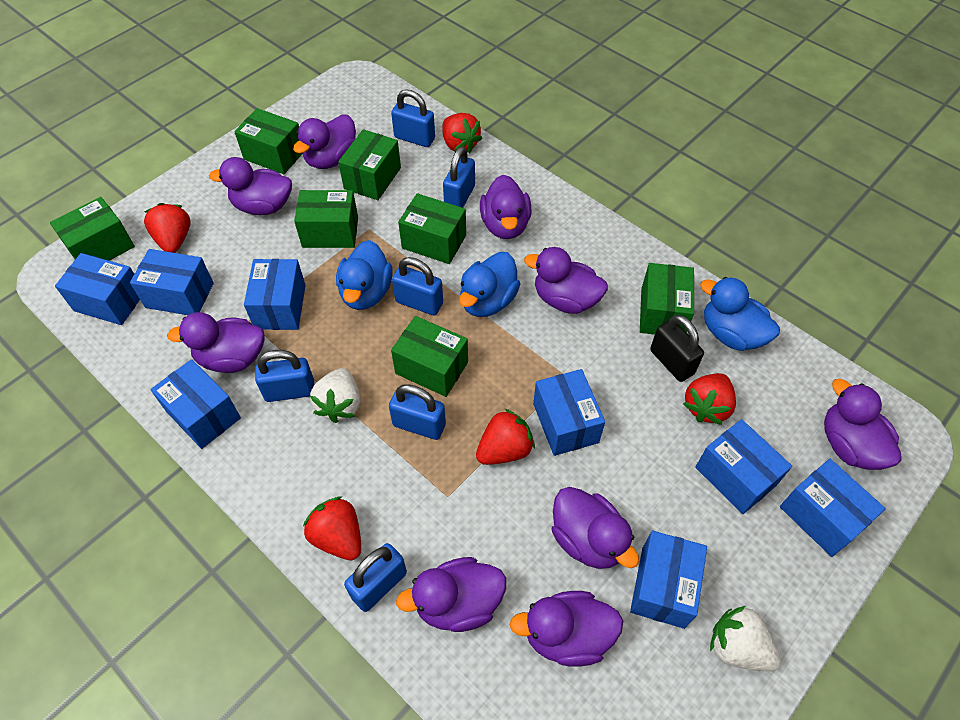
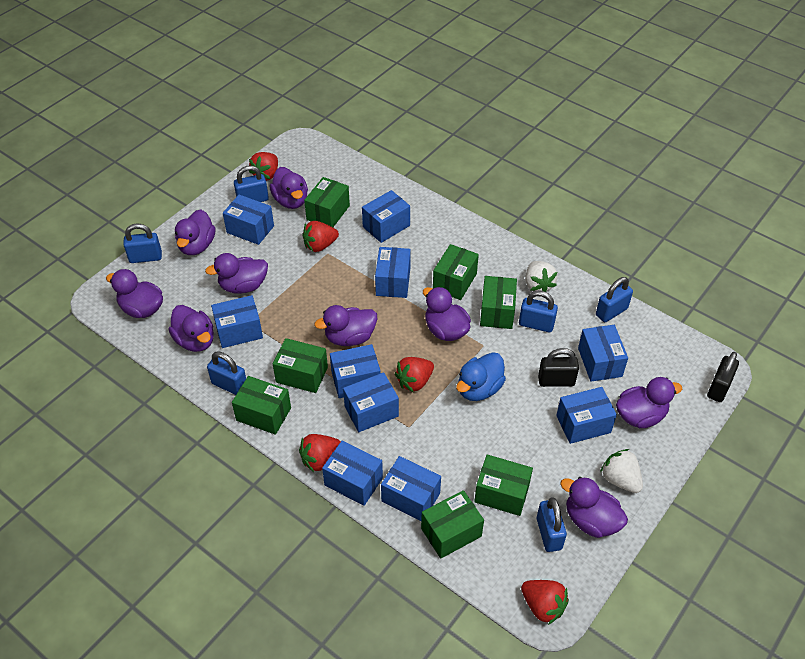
black padlock: 1 -> 2
blue box: 8 -> 10
blue duck: 3 -> 1

